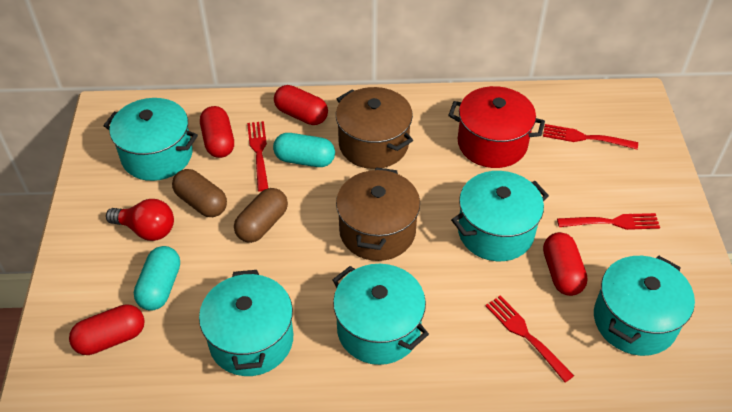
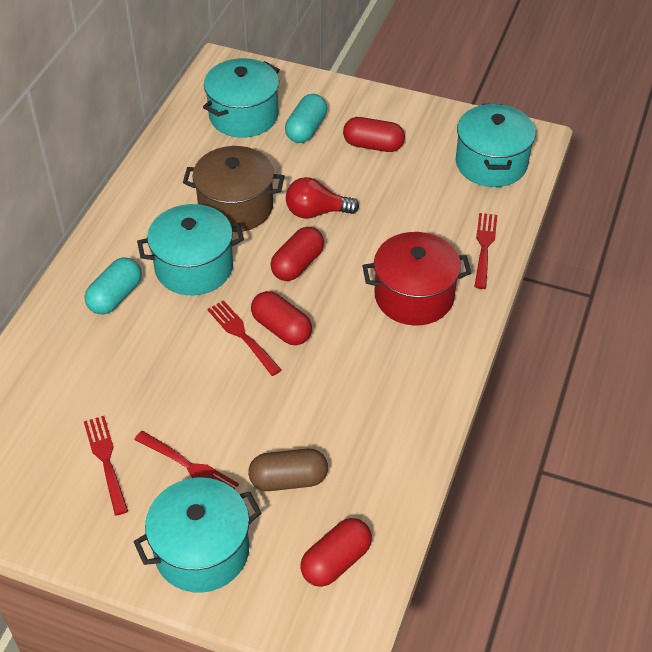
brown capsule: 2 -> 1
brown pot: 2 -> 1
turquoise pot: 5 -> 4

